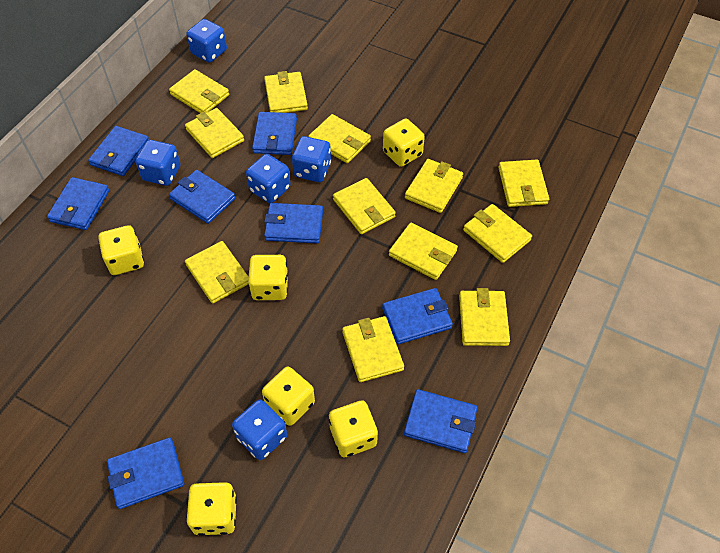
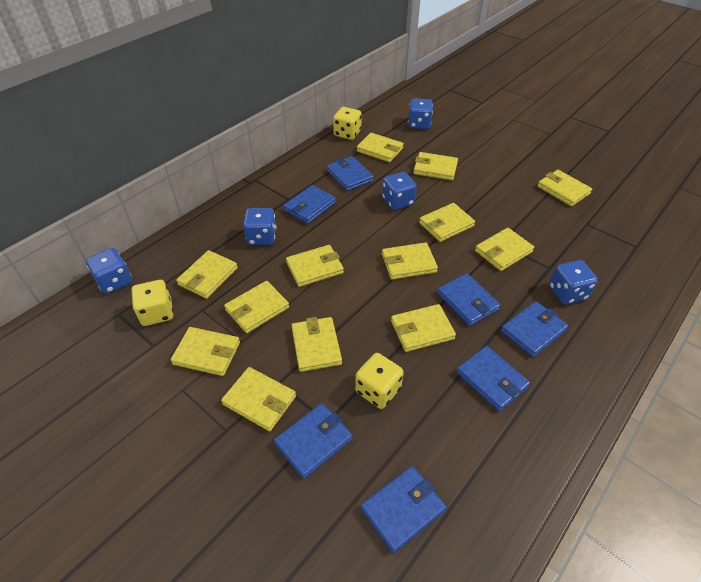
blue wallet: 8 -> 7
yellow dice: 6 -> 3
yellow wallet: 12 -> 13

